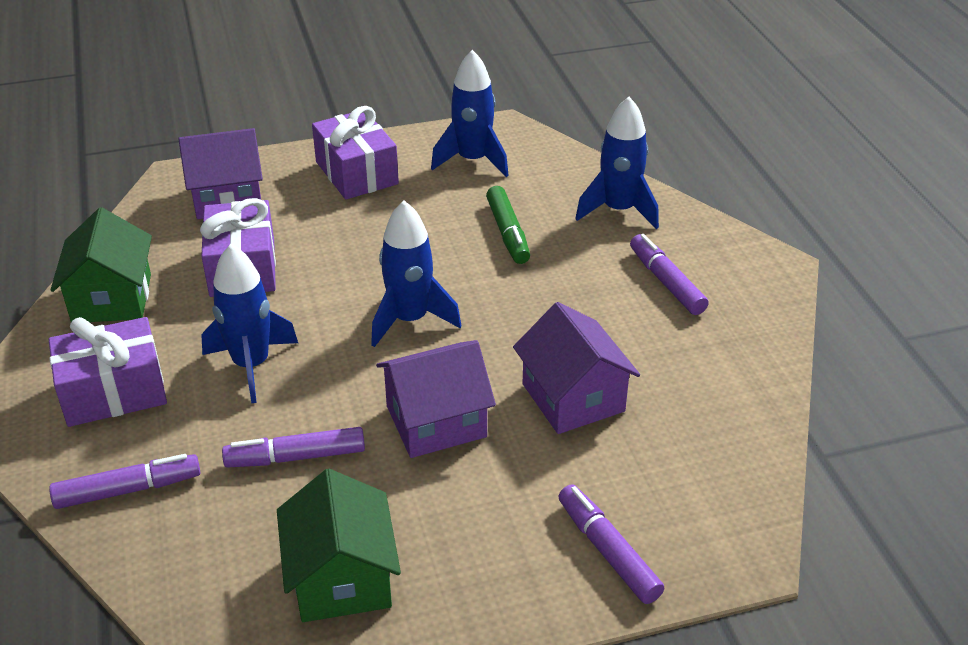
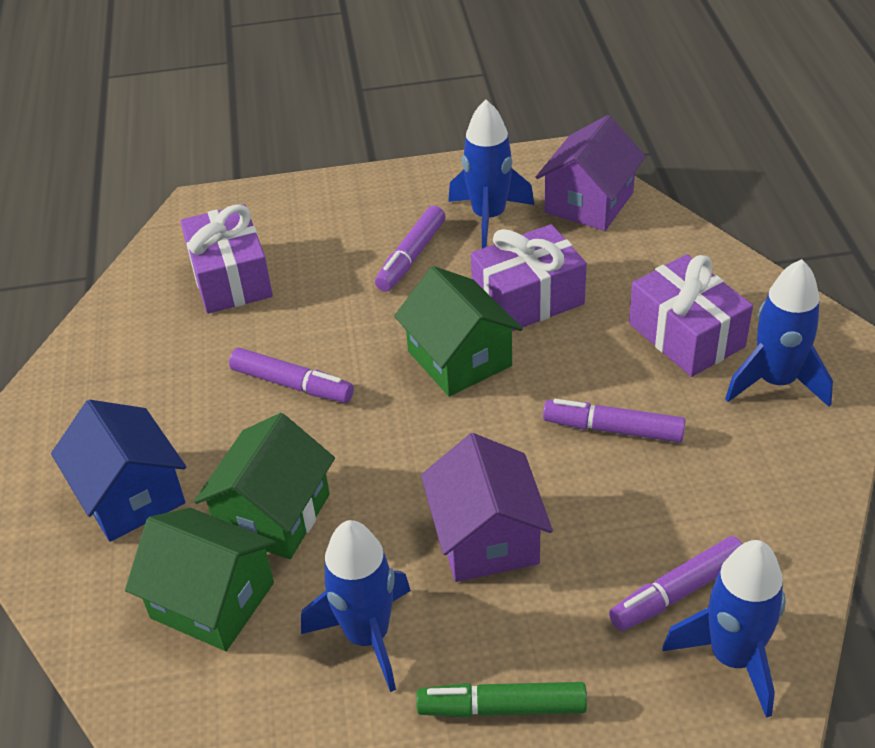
blue house: 0 -> 1
green house: 2 -> 3
purple house: 3 -> 2

